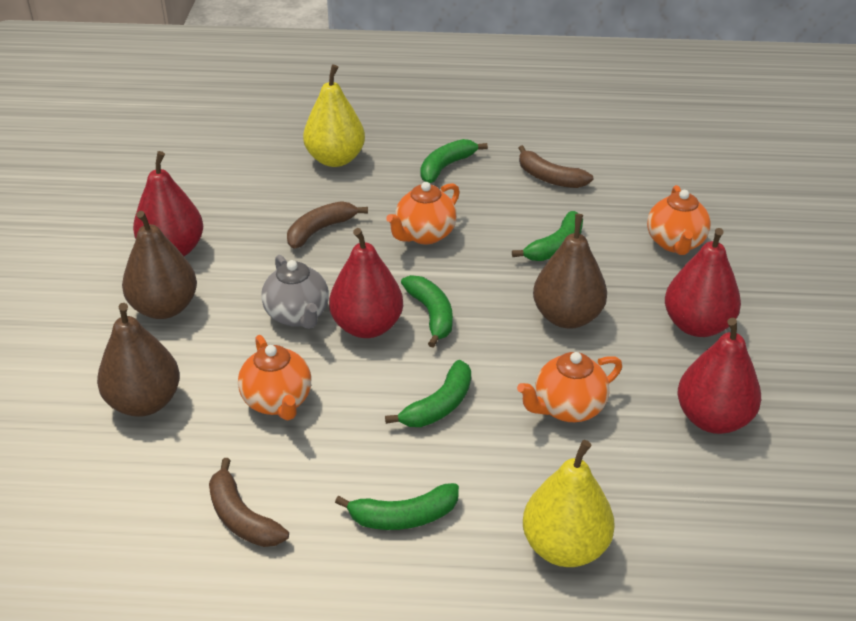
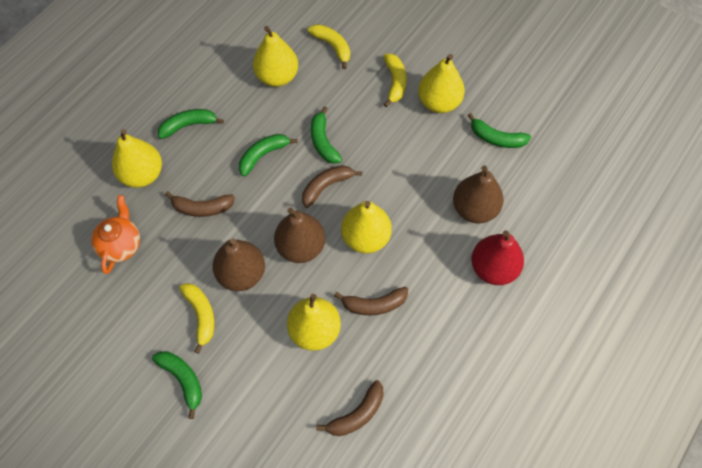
brown banana: 3 -> 4
grey teapot: 1 -> 0
orange teapot: 4 -> 1
red pear: 4 -> 1
yellow banana: 0 -> 3
yellow pear: 2 -> 5

